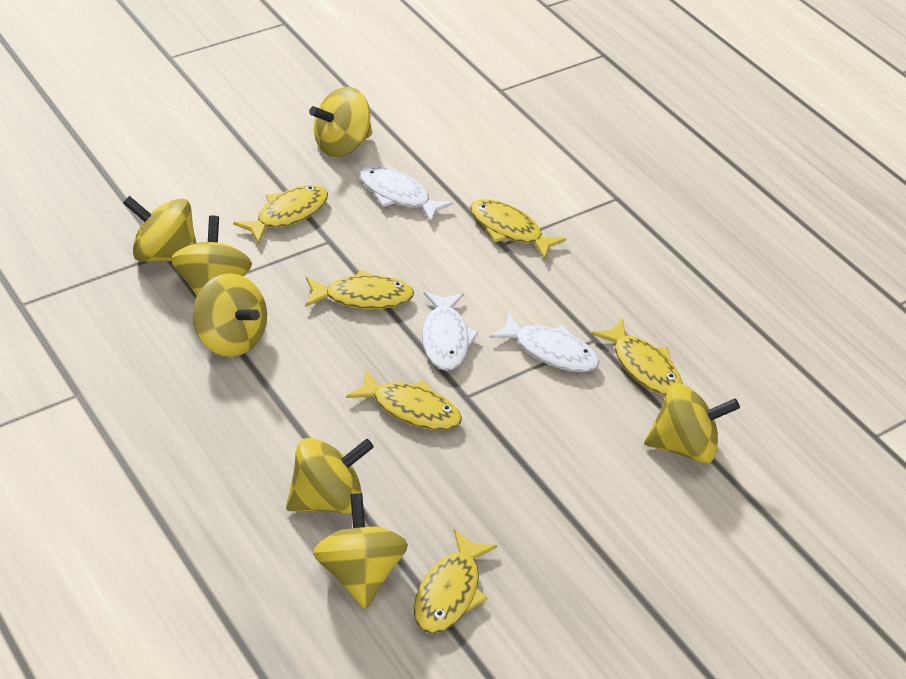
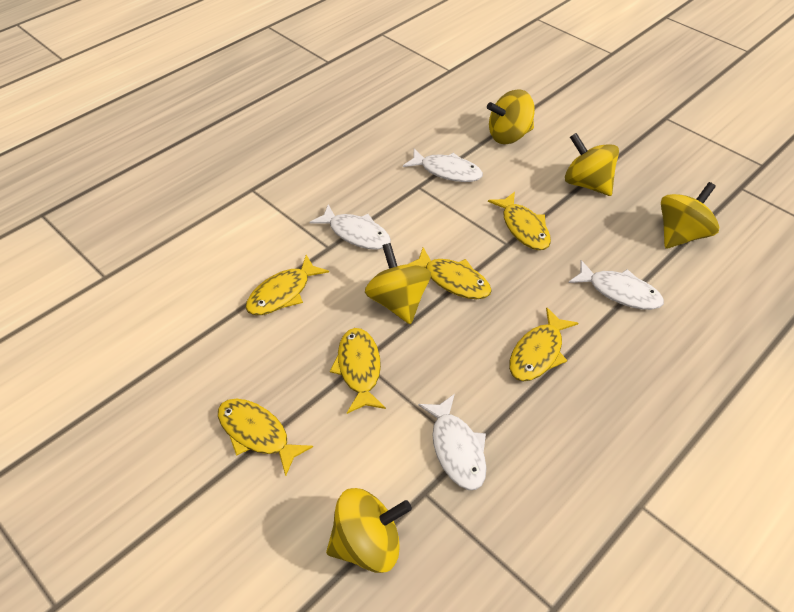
white fish: 3 -> 4
yellow spinning top: 7 -> 5

